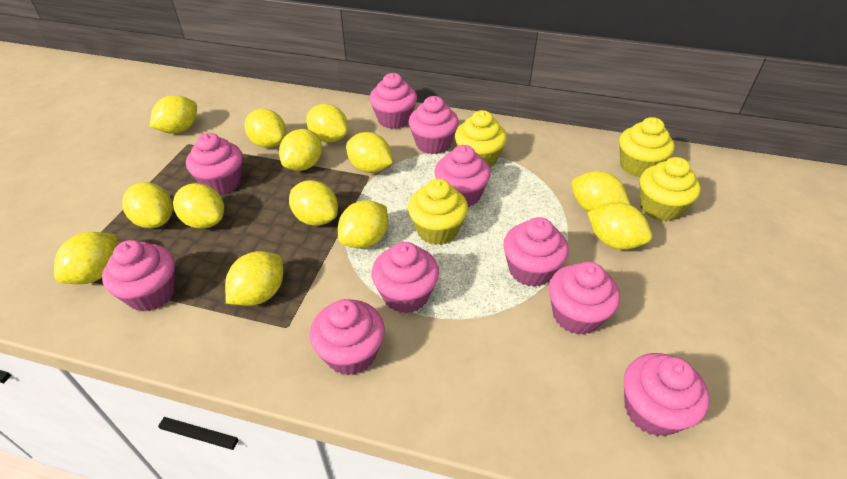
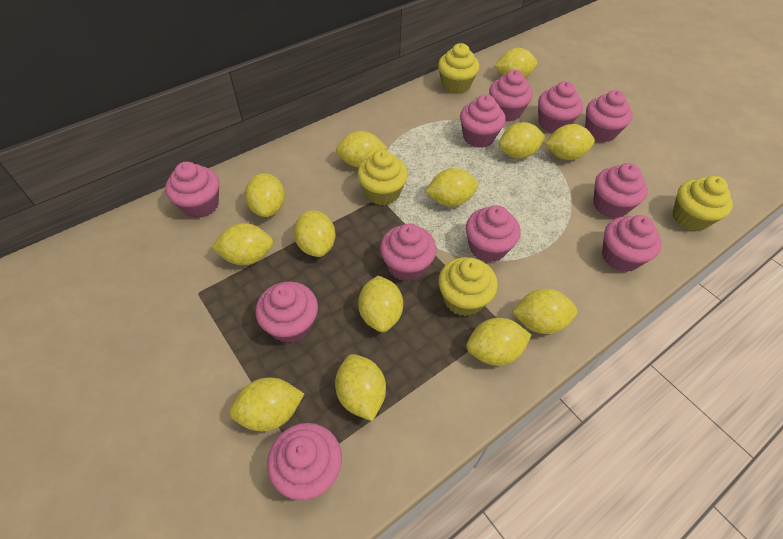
pink cupcake: 10 -> 11

